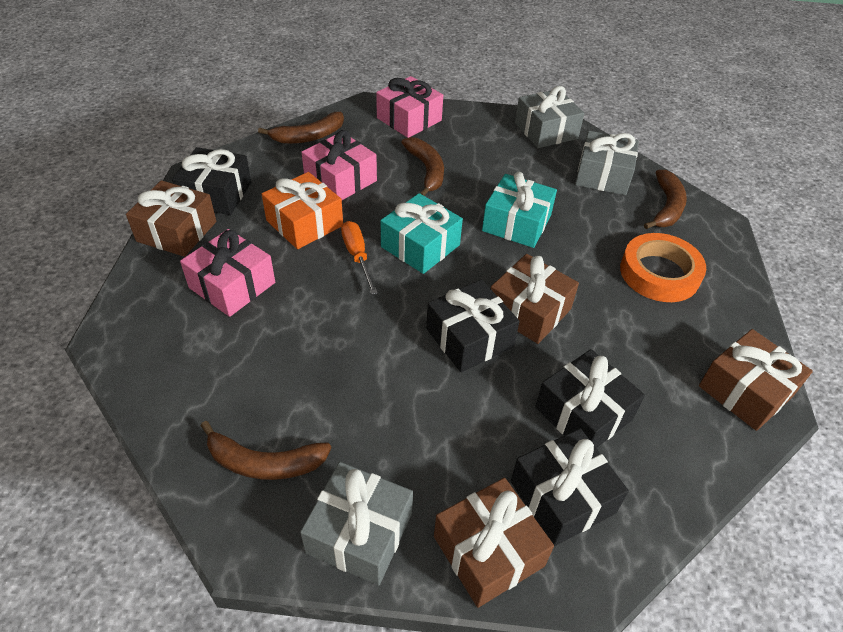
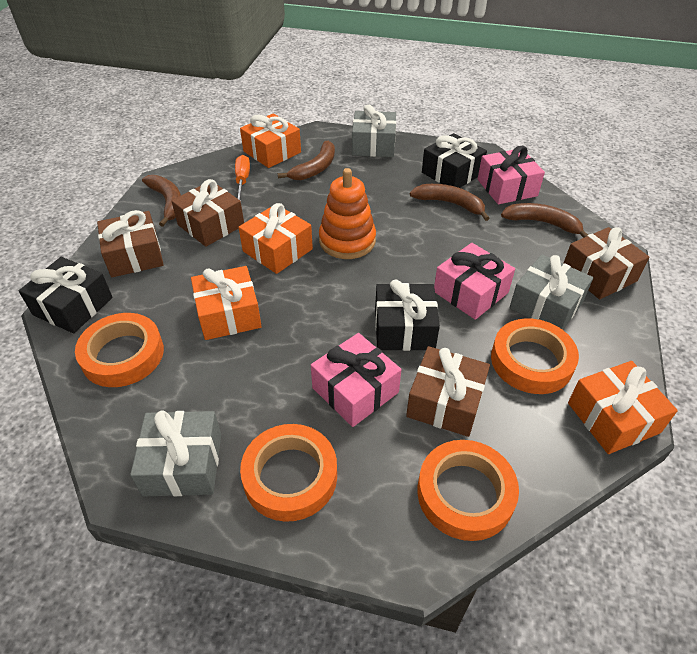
black gift: 4 -> 3
orange gift: 1 -> 4
orange stacking toy: 0 -> 1
orange tape: 1 -> 4
turquoise gift: 2 -> 0

